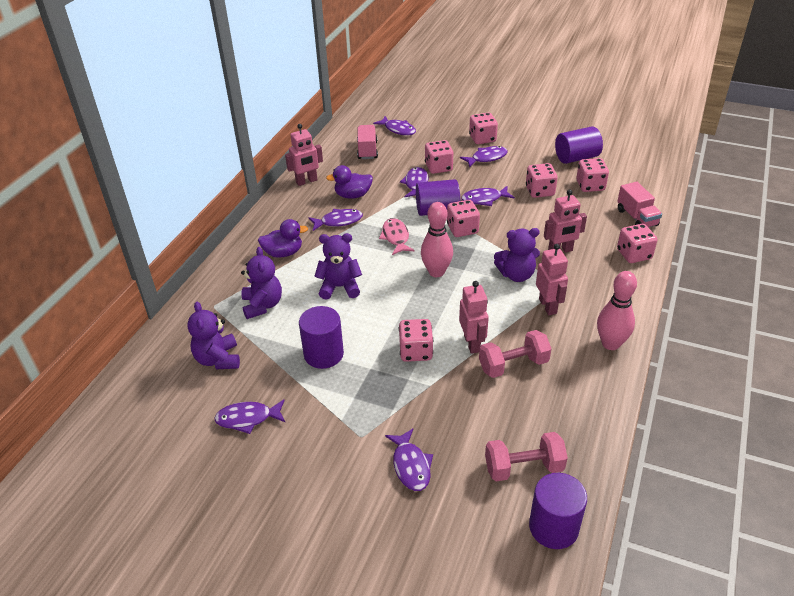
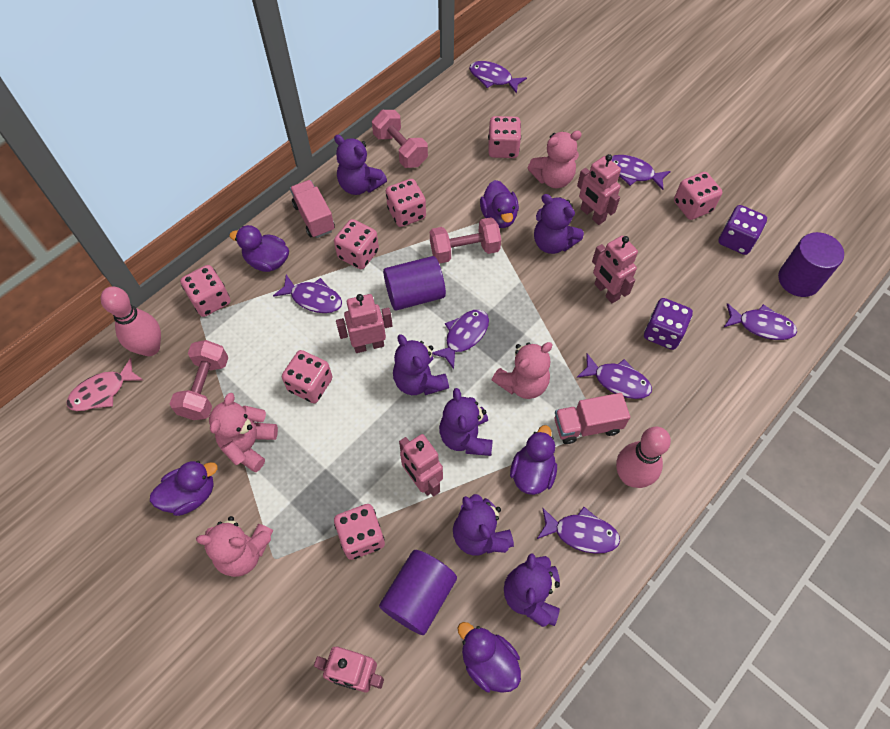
pink dumbbell: 2 -> 3
pink robot: 4 -> 5
pink teddy bear: 0 -> 4
purple cylinder: 4 -> 3
purple dice: 0 -> 2
purple duck: 2 -> 5
purple teddy bear: 4 -> 6

